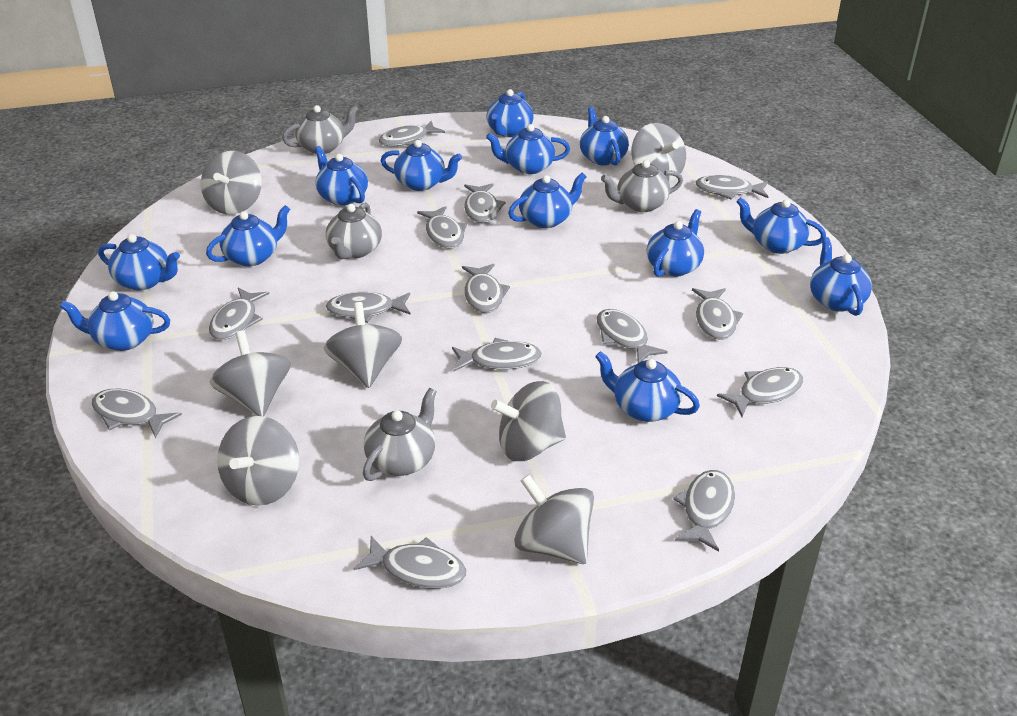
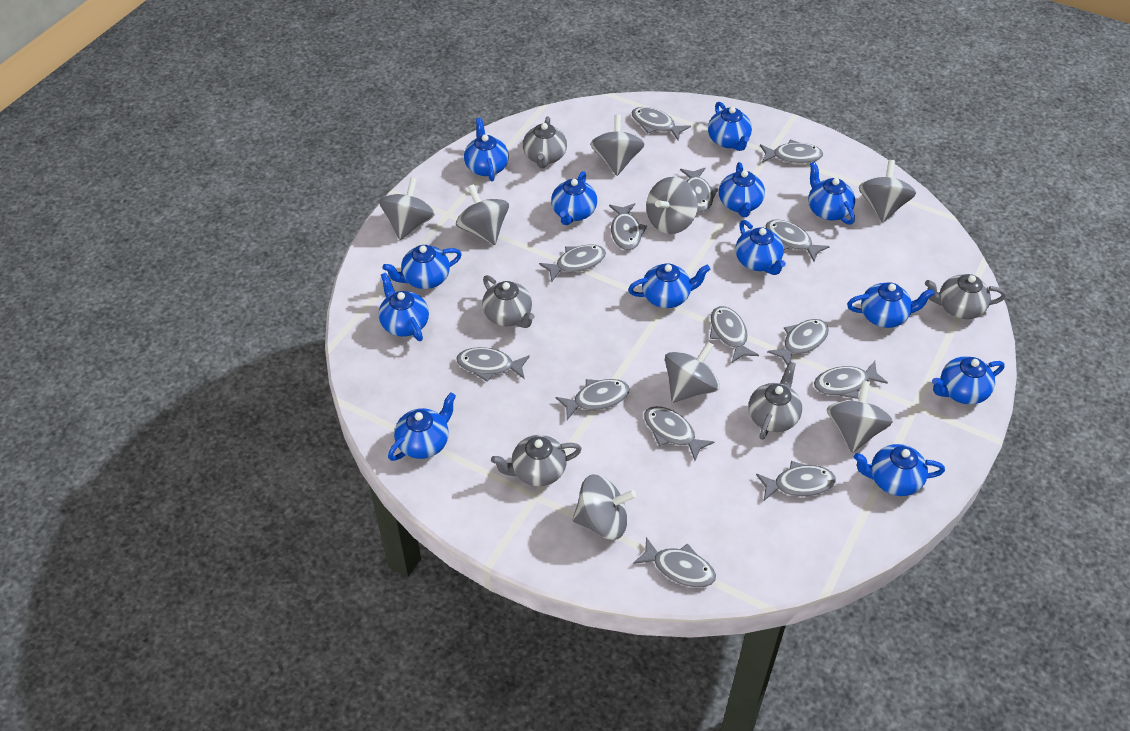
grey spinning top: 7 -> 8
grey teapot: 4 -> 5

